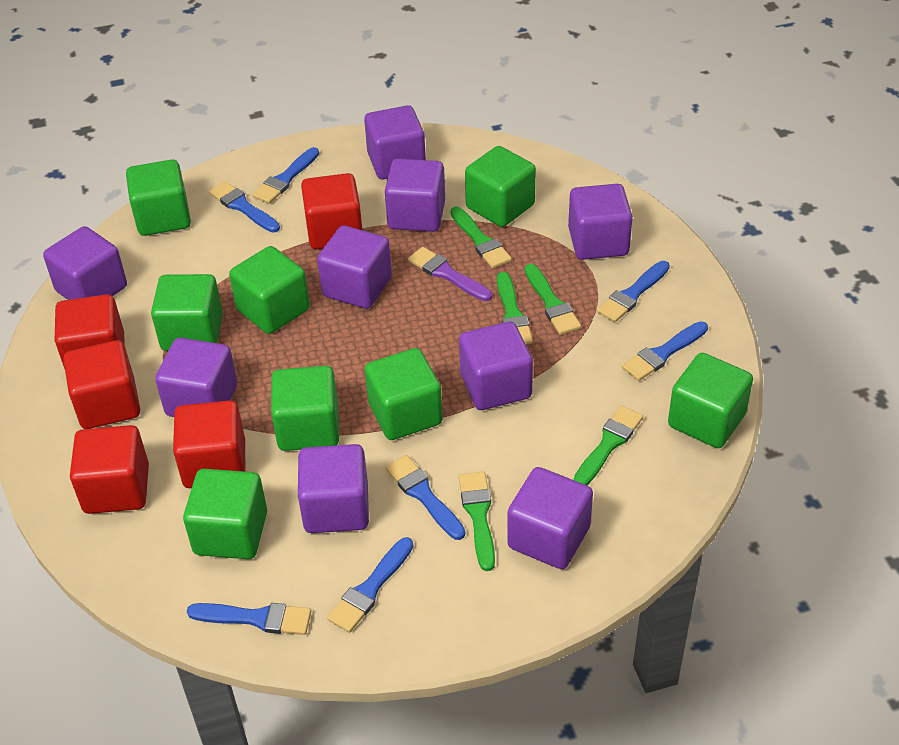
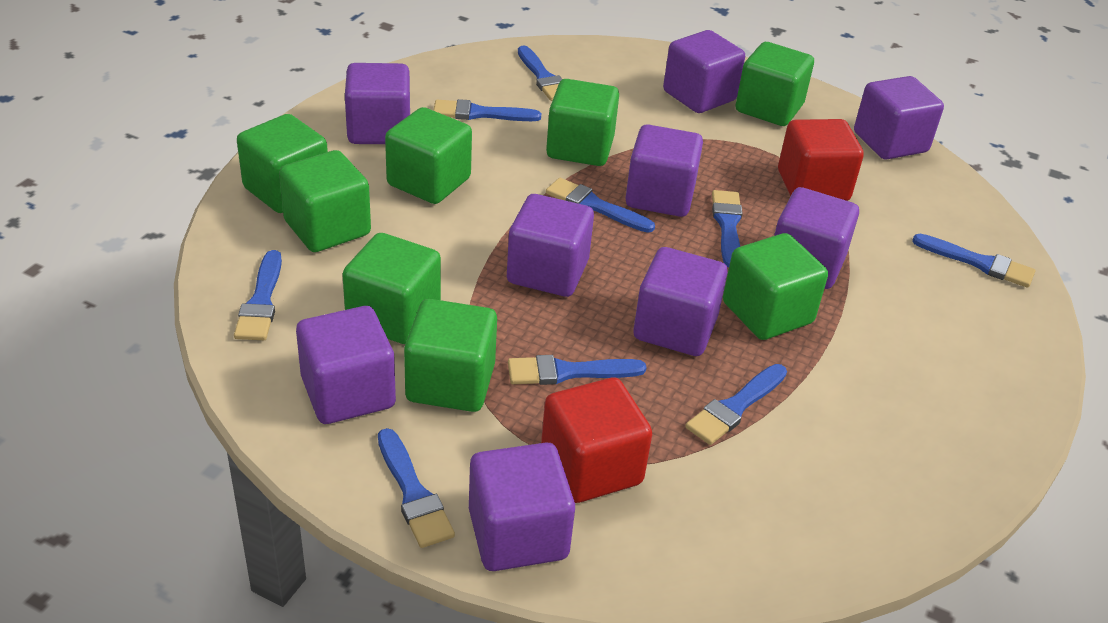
blue brush: 7 -> 9
green brush: 5 -> 0
purple brush: 1 -> 0
red cube: 5 -> 2

